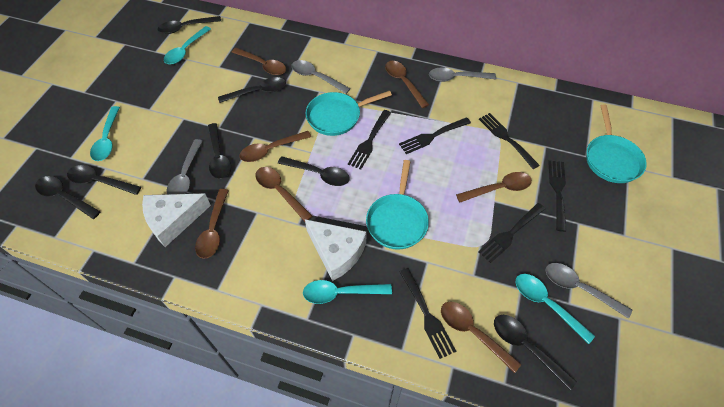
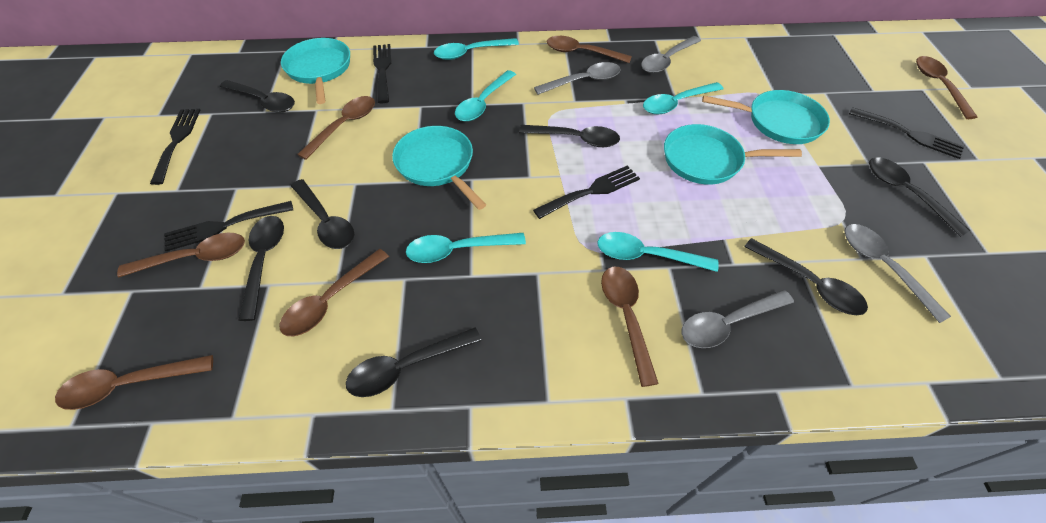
black fork: 6 -> 5
turquoise pan: 3 -> 4
turquoise spoon: 4 -> 5
white cheese: 2 -> 0

